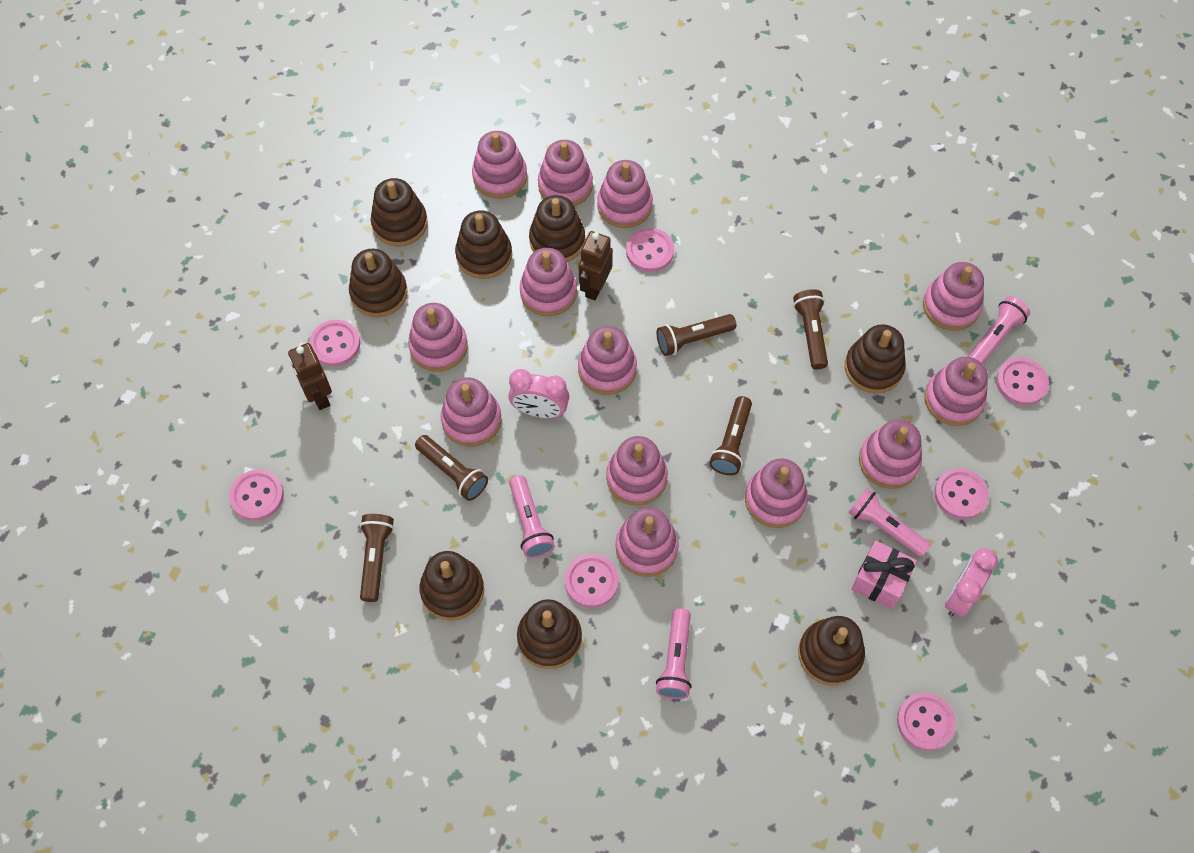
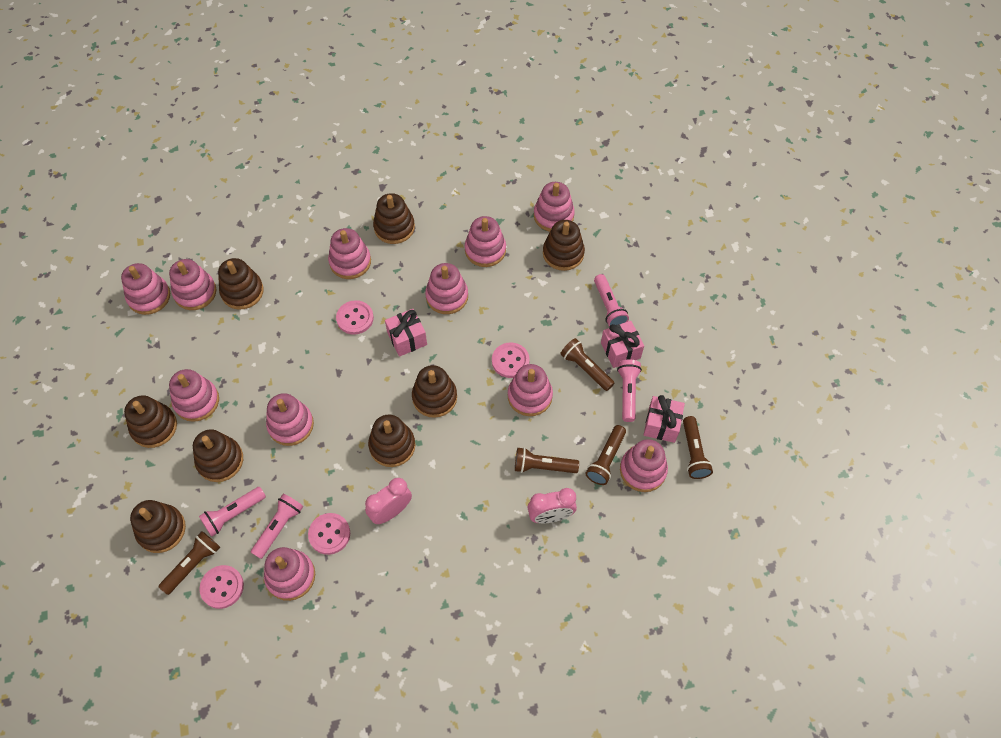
brown robot: 2 -> 0
pink button: 7 -> 4
pink gift: 1 -> 3
pink stacking toy: 13 -> 11

